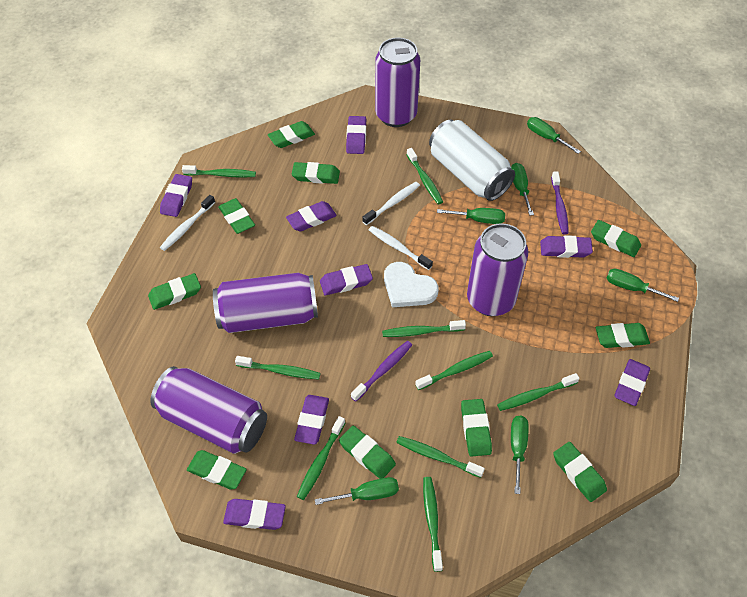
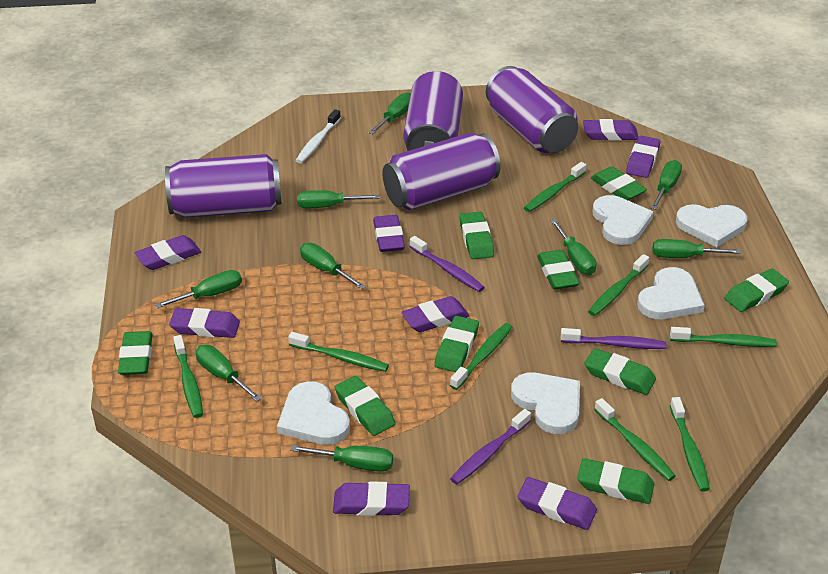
green eraser: 10 -> 9
green screwdriver: 6 -> 9
green toothbrush: 9 -> 8
purple toothbrush: 2 -> 3
white can: 1 -> 0
white heart: 1 -> 5
white toothbrush: 3 -> 1

